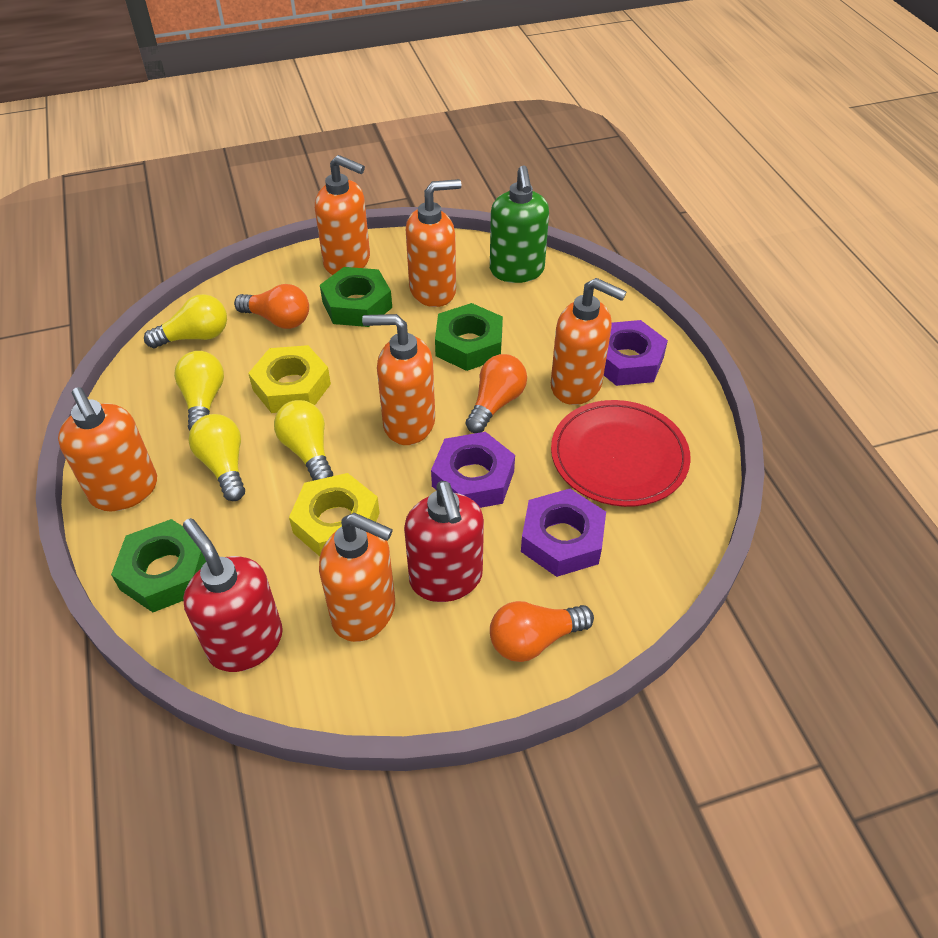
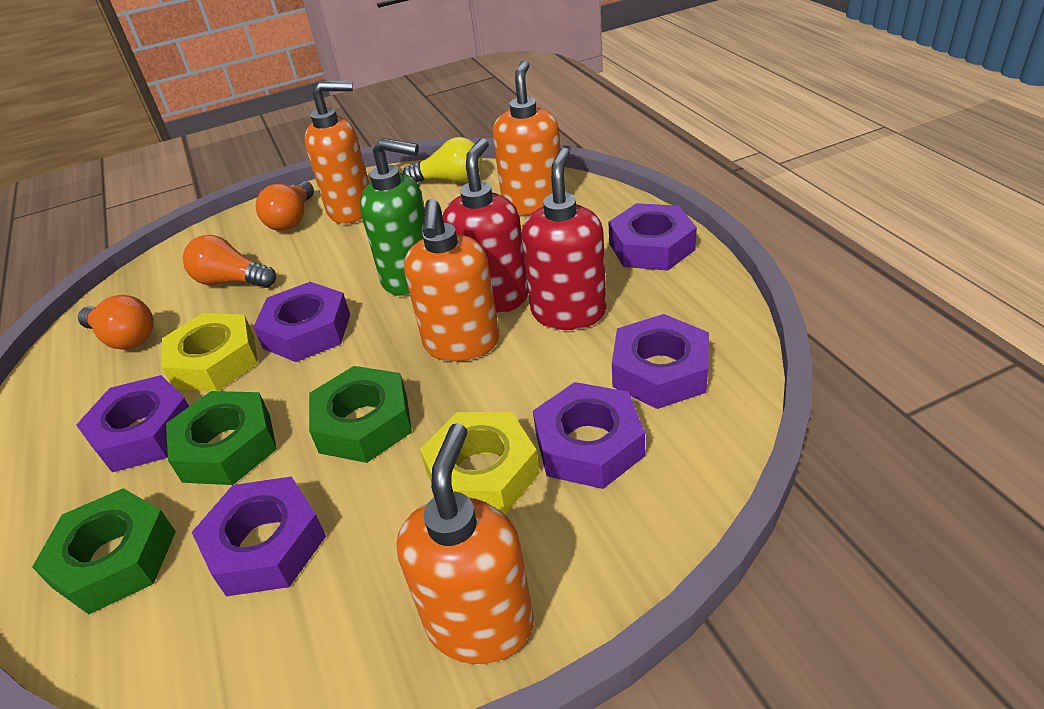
orange soap dispenser: 6 -> 4
purple nut: 3 -> 6
red plate: 1 -> 0
yellow light bulb: 4 -> 1

